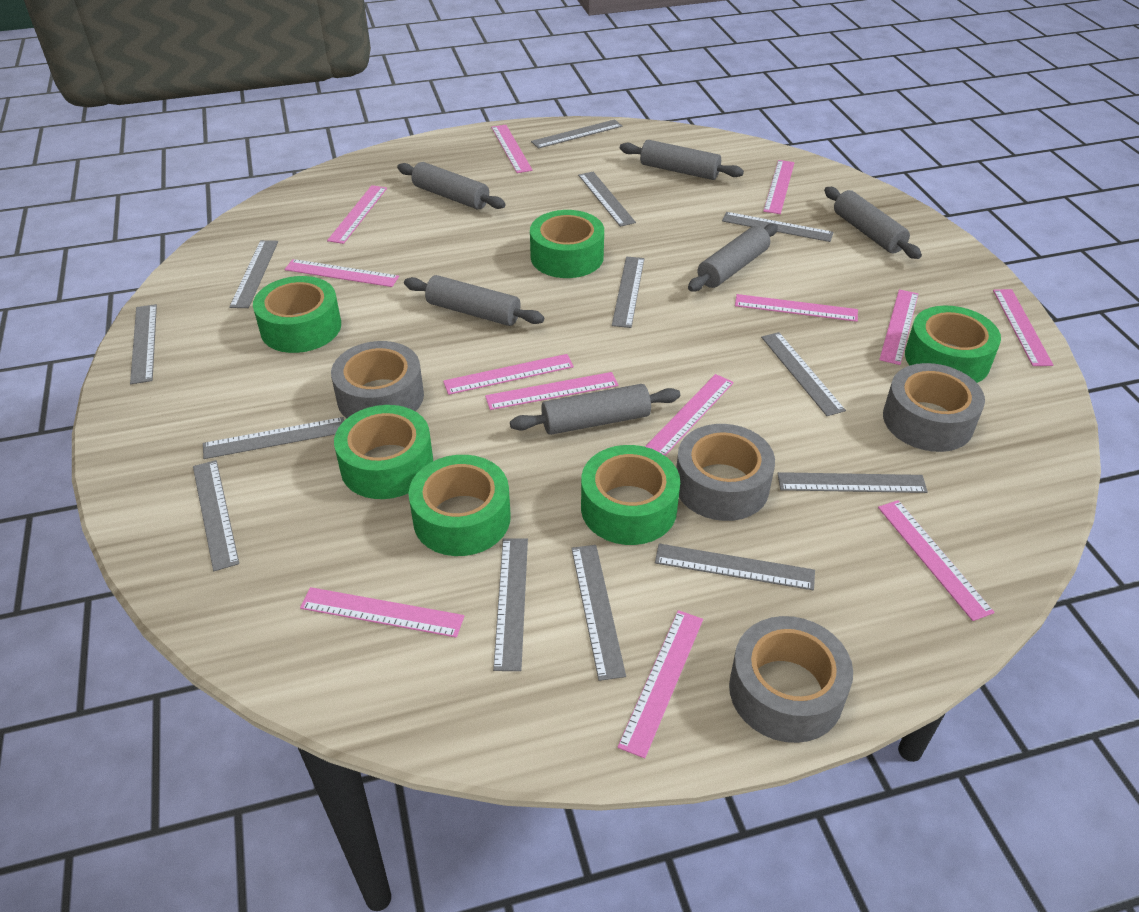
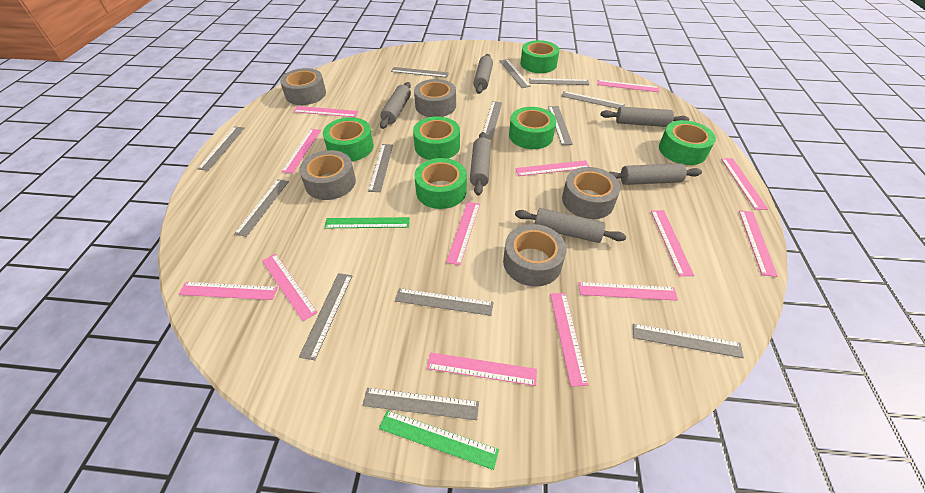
green ruler: 0 -> 2
grey tape: 4 -> 5

